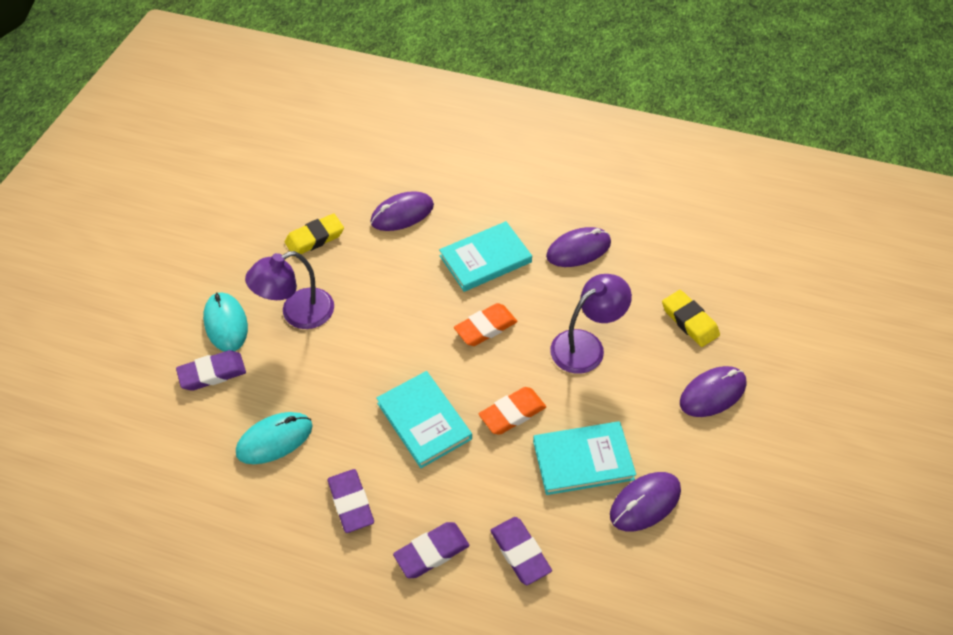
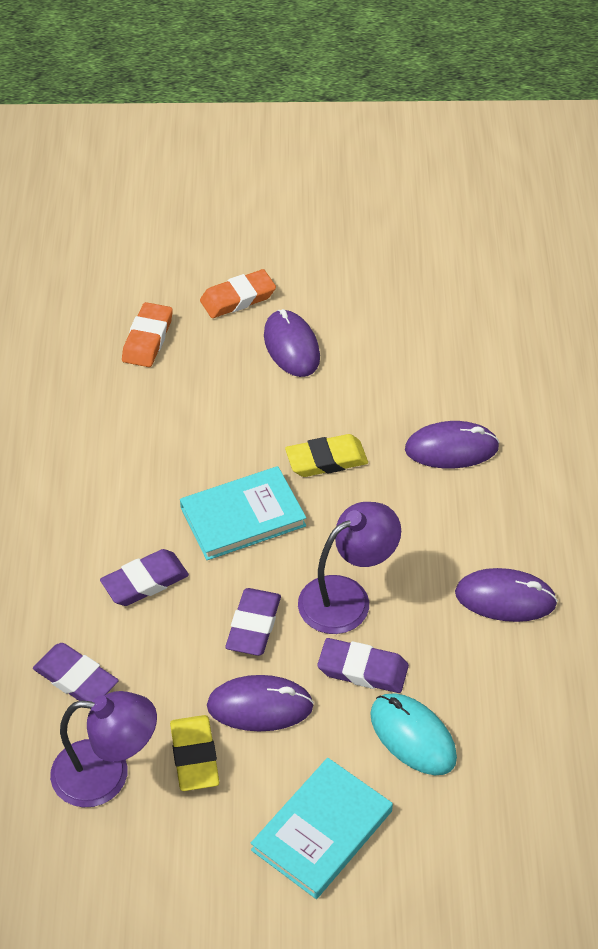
turquoise book: 3 -> 2
turquoise mouse: 2 -> 1

